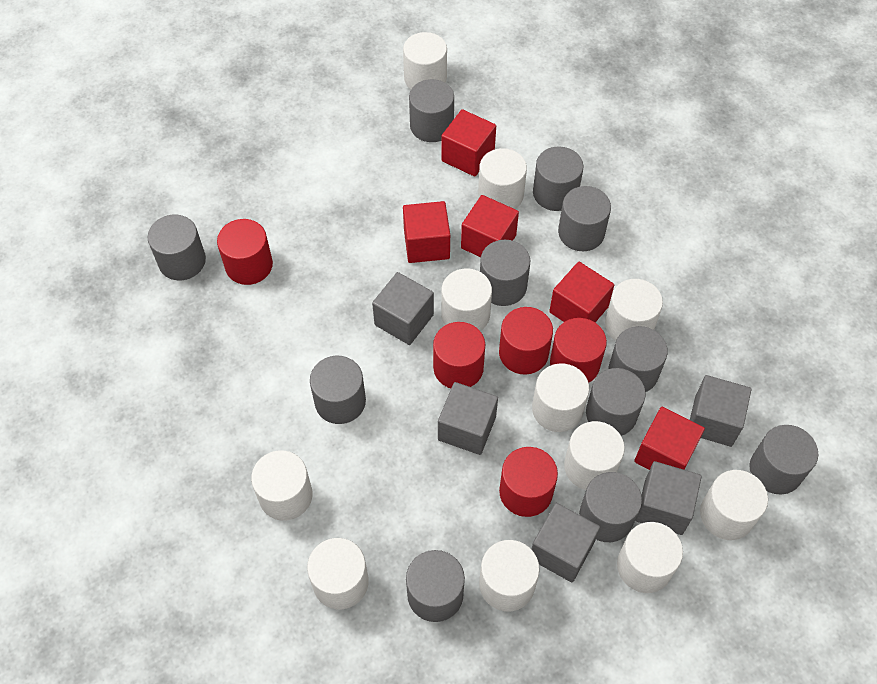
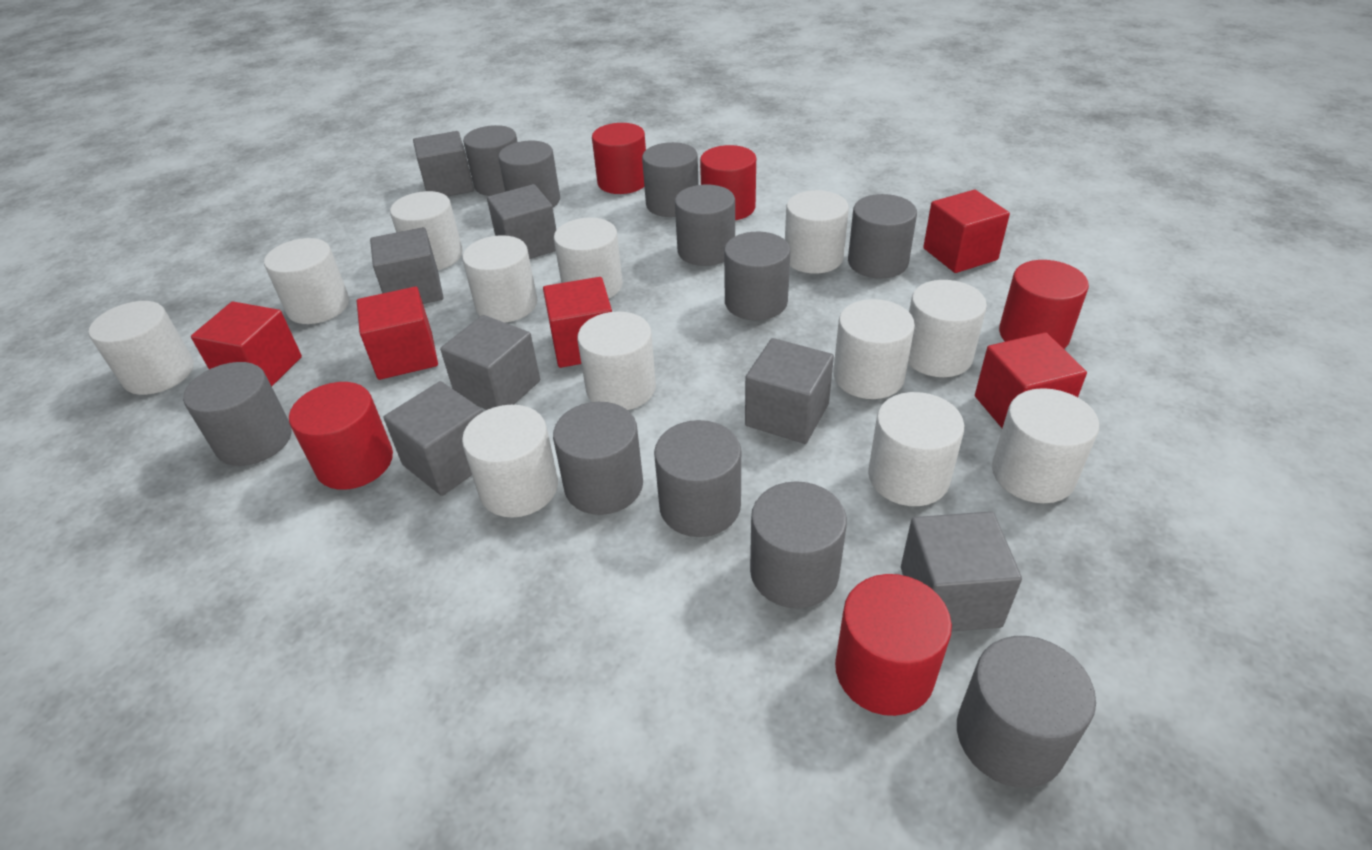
grey cube: 5 -> 7
white cylinder: 11 -> 12

